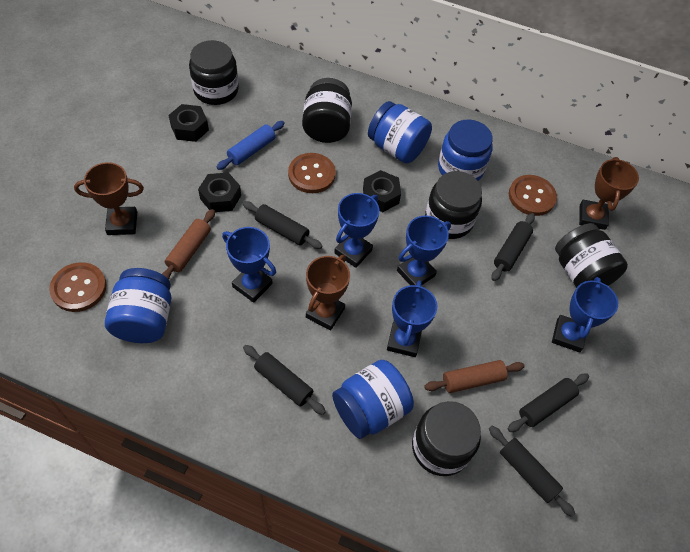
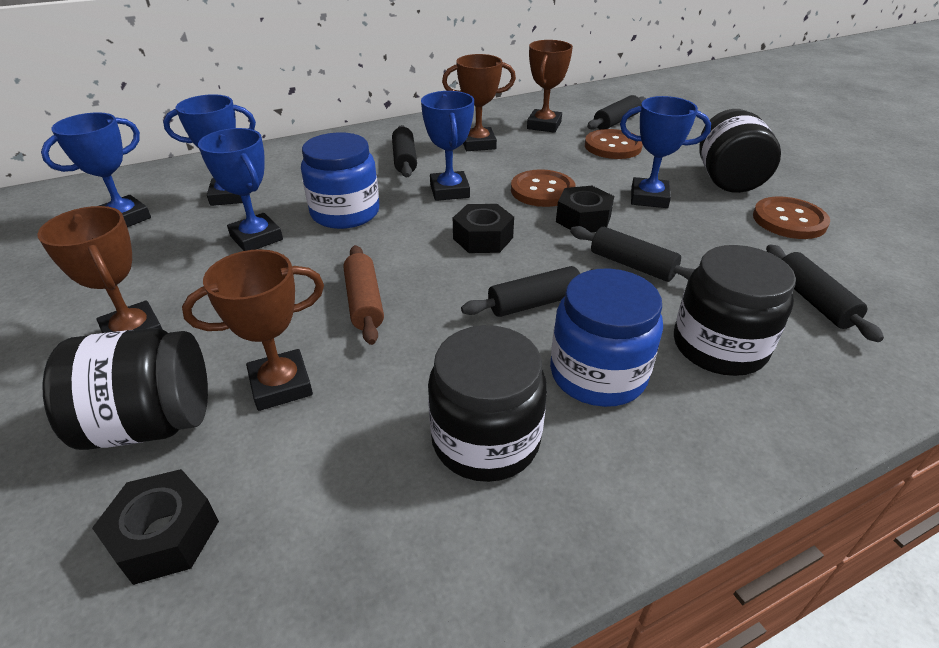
black jar: 5 -> 4
blue jar: 4 -> 2
blue rolling pin: 1 -> 0
brown rolling pin: 2 -> 1
brown trophy: 3 -> 4

